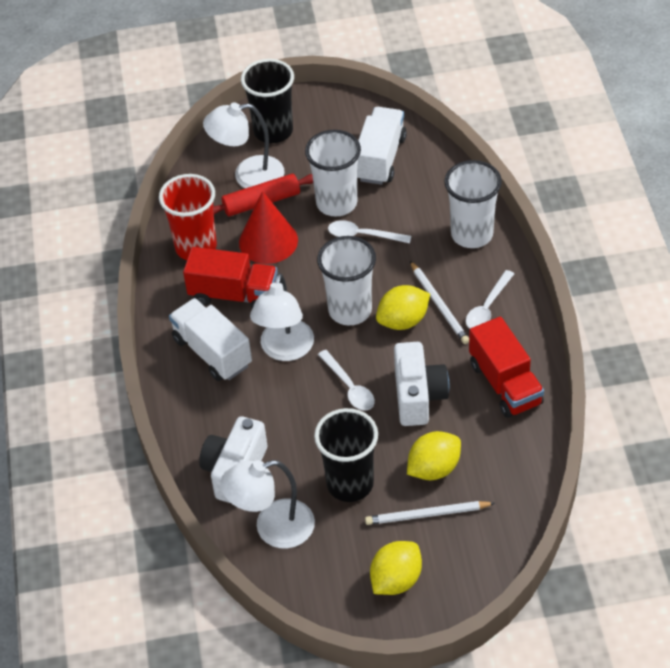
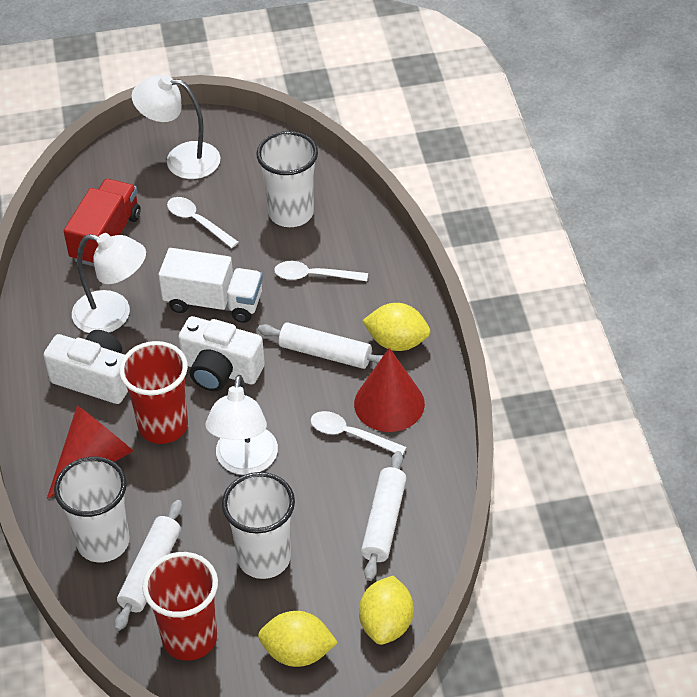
black cup: 2 -> 0
red cone: 1 -> 2
red cup: 1 -> 2
red rolling pin: 1 -> 0
red truck: 2 -> 1
white pencil: 2 -> 0
white rolling pin: 0 -> 3
white truck: 2 -> 1

